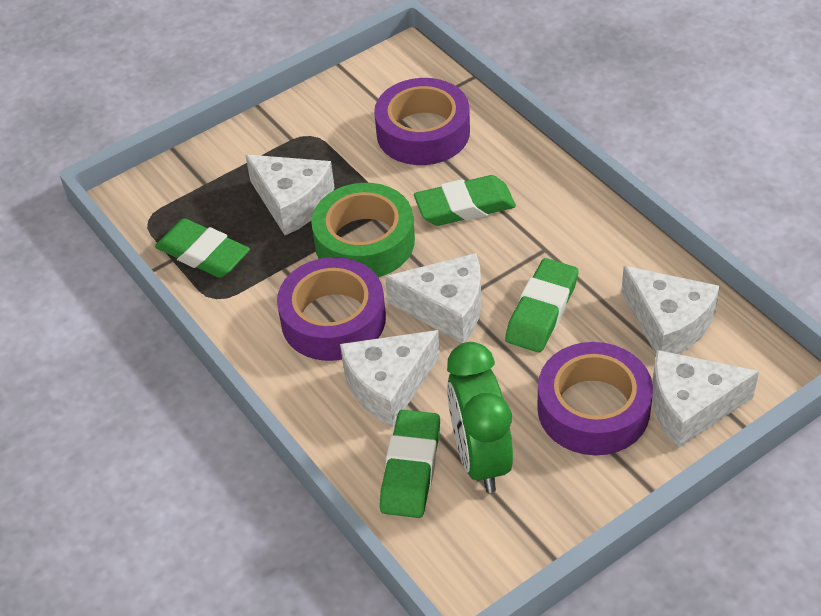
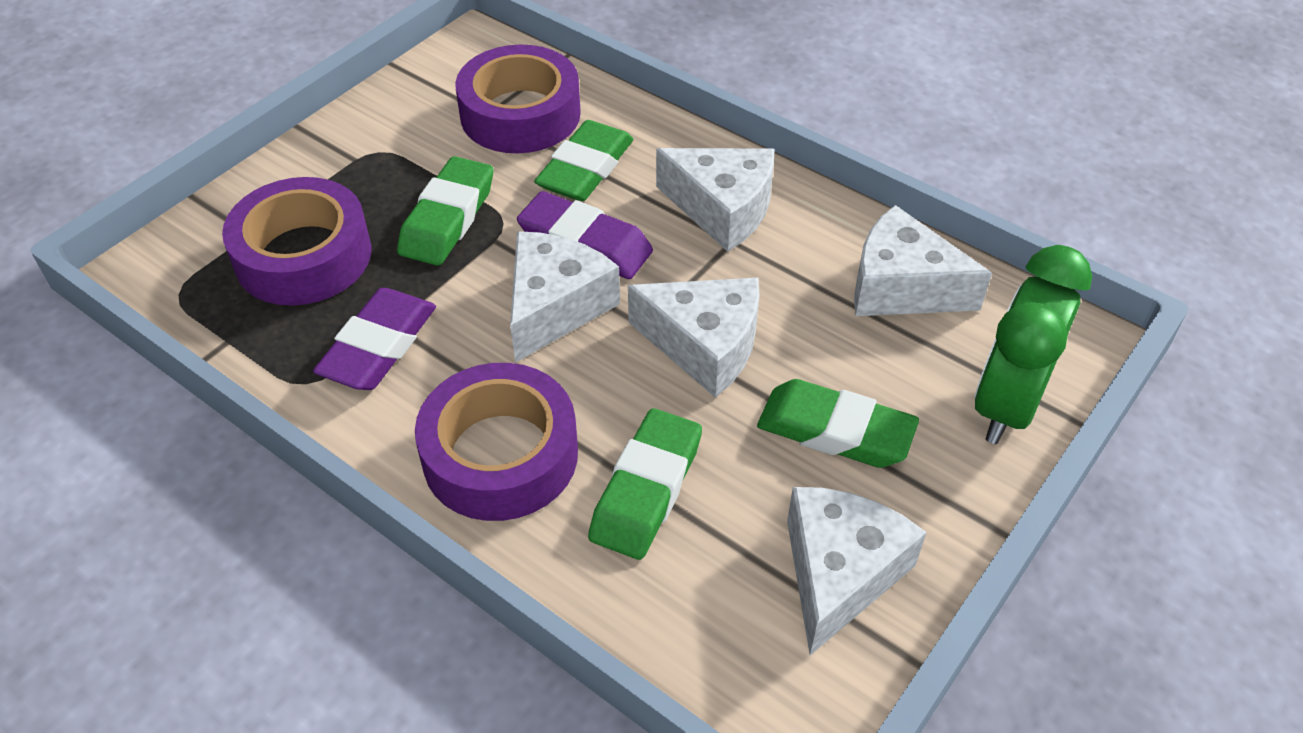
green tape: 1 -> 0
purple eraser: 0 -> 2

